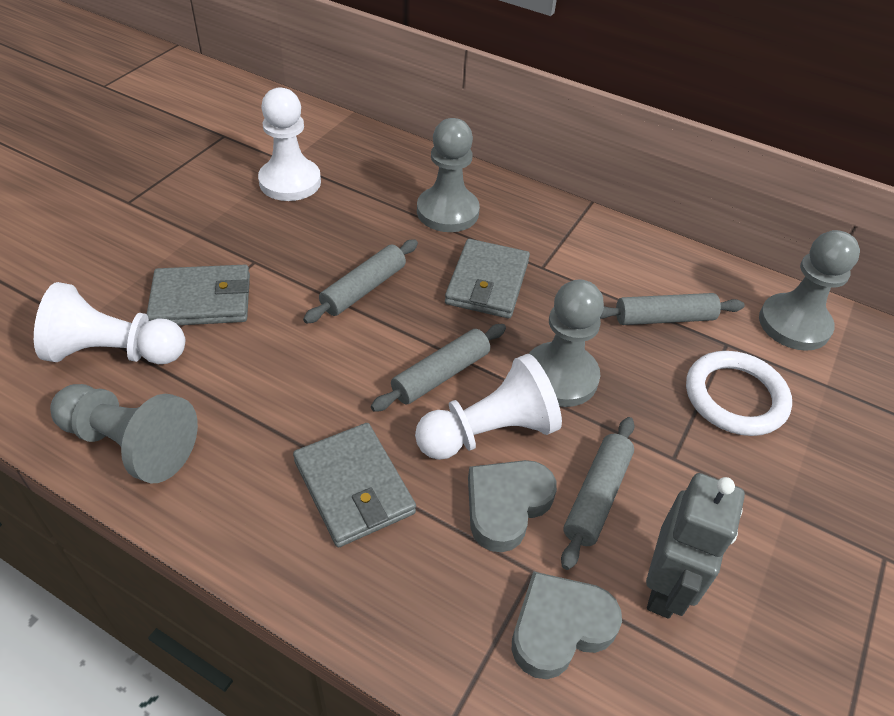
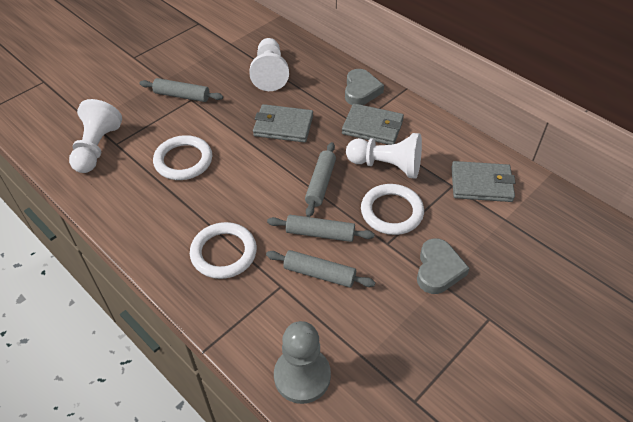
grey pawn: 4 -> 1
grey robot: 1 -> 0
white ring: 1 -> 3

